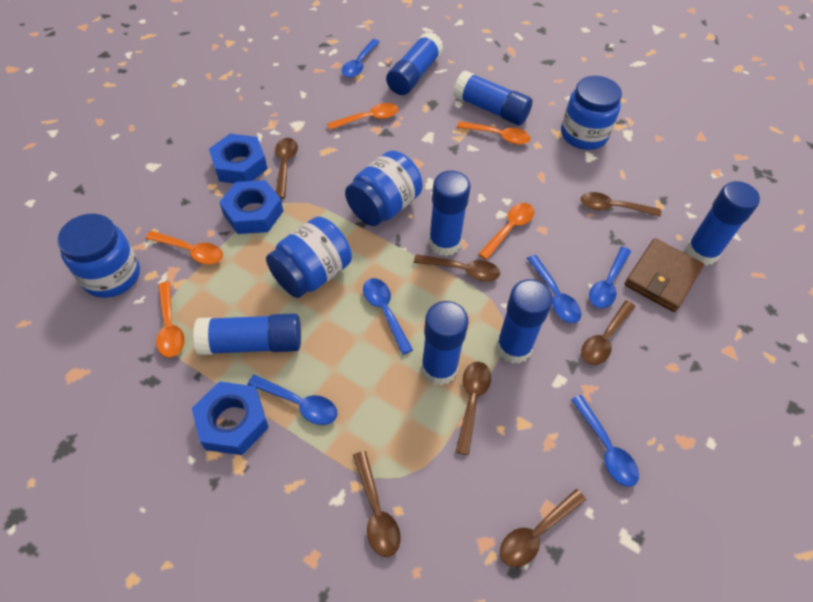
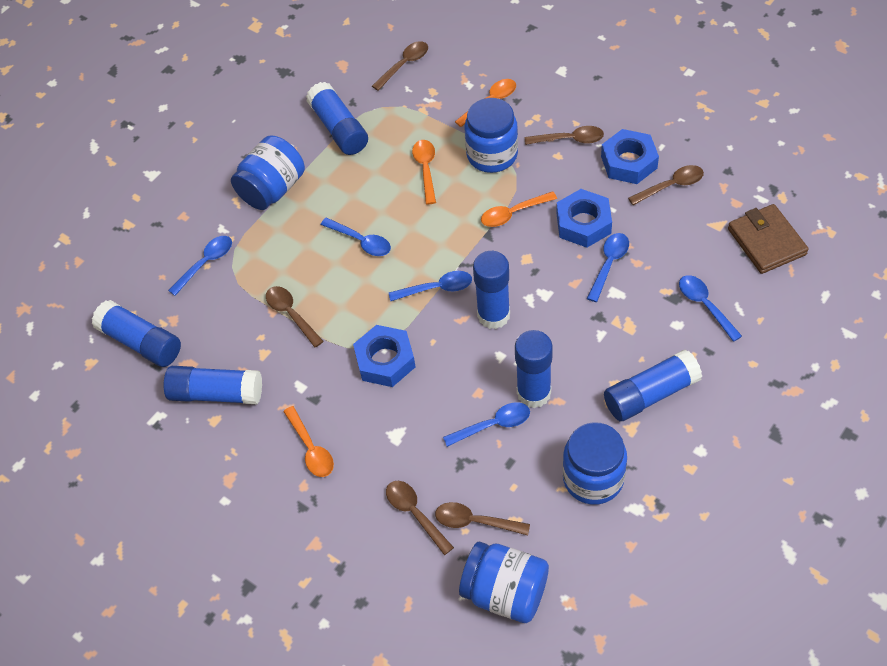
blue glue stick: 7 -> 6
brown spoon: 7 -> 6
orange spoon: 5 -> 4

